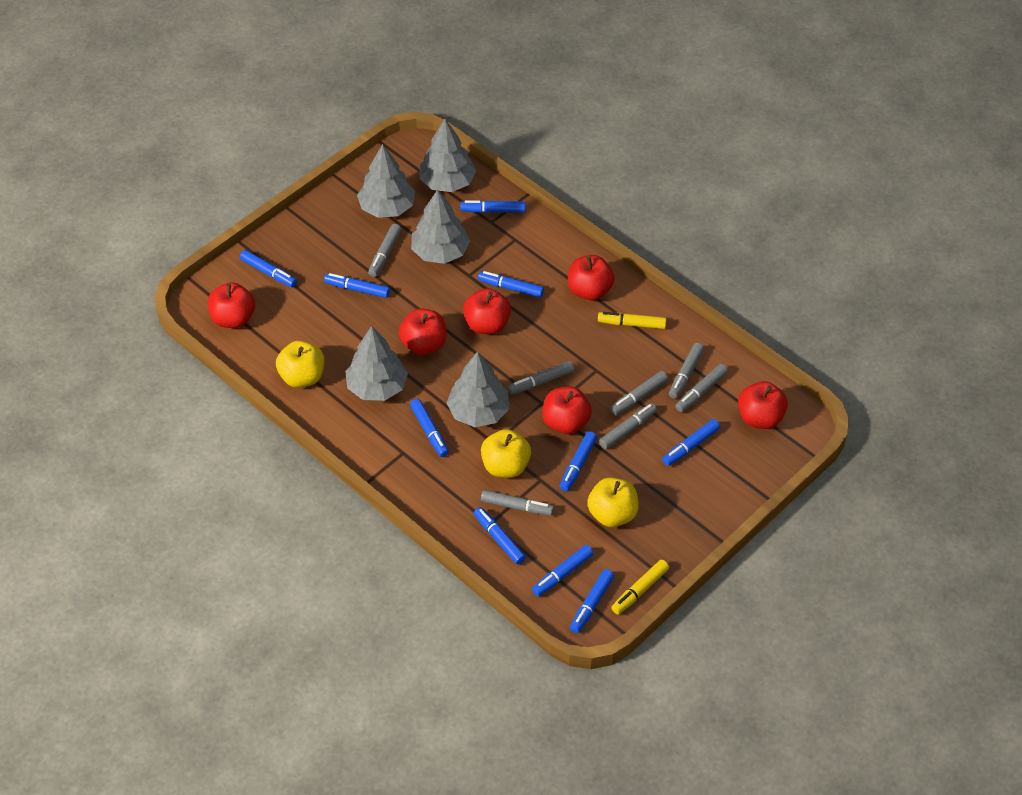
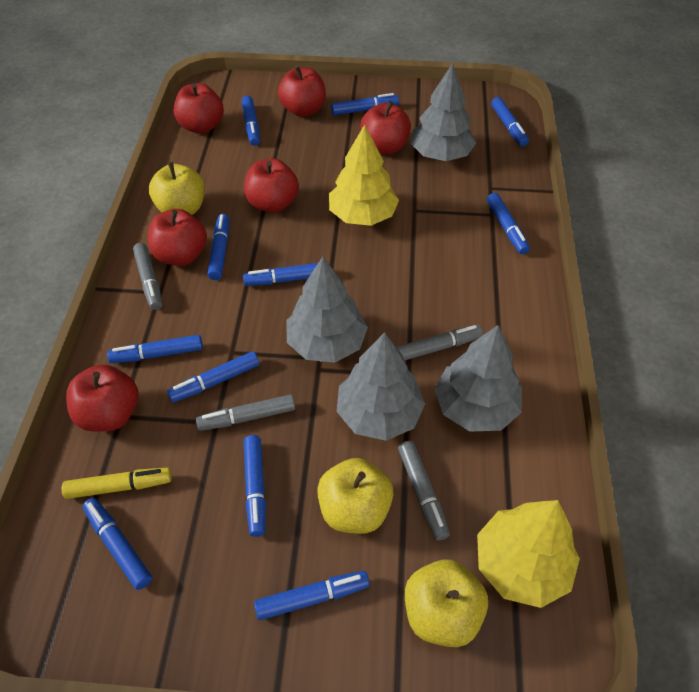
blue marker: 10 -> 11
grey marker: 7 -> 4
grey tree: 5 -> 4
yellow marker: 2 -> 1
yellow tree: 0 -> 2

